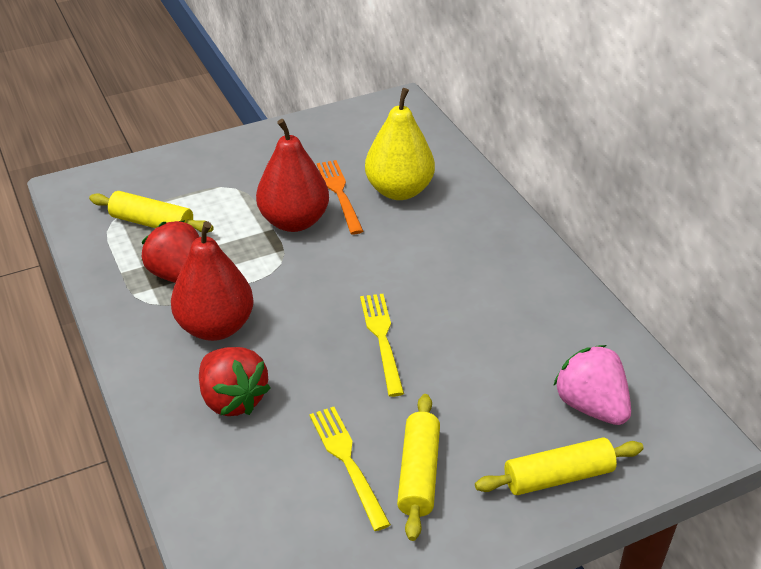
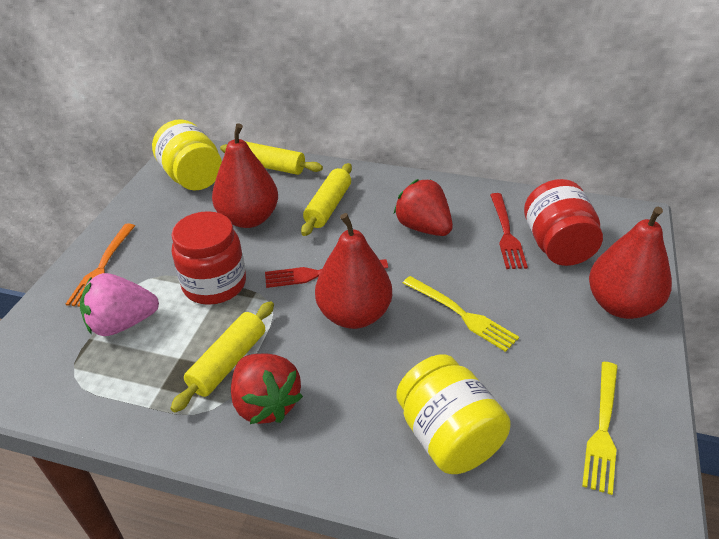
red fork: 0 -> 2
red jar: 0 -> 2
red pear: 2 -> 3
yellow jar: 0 -> 2
yellow pear: 1 -> 0

